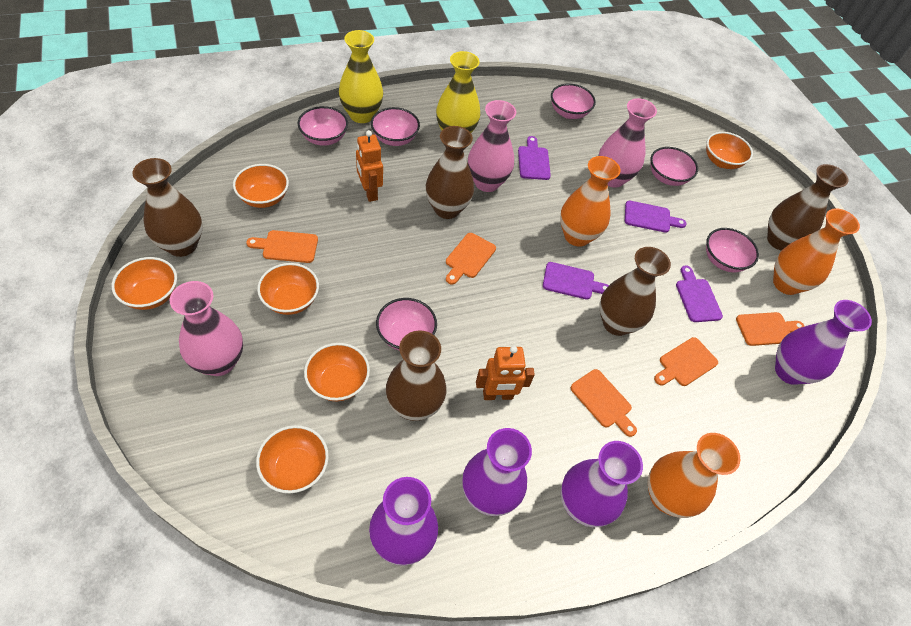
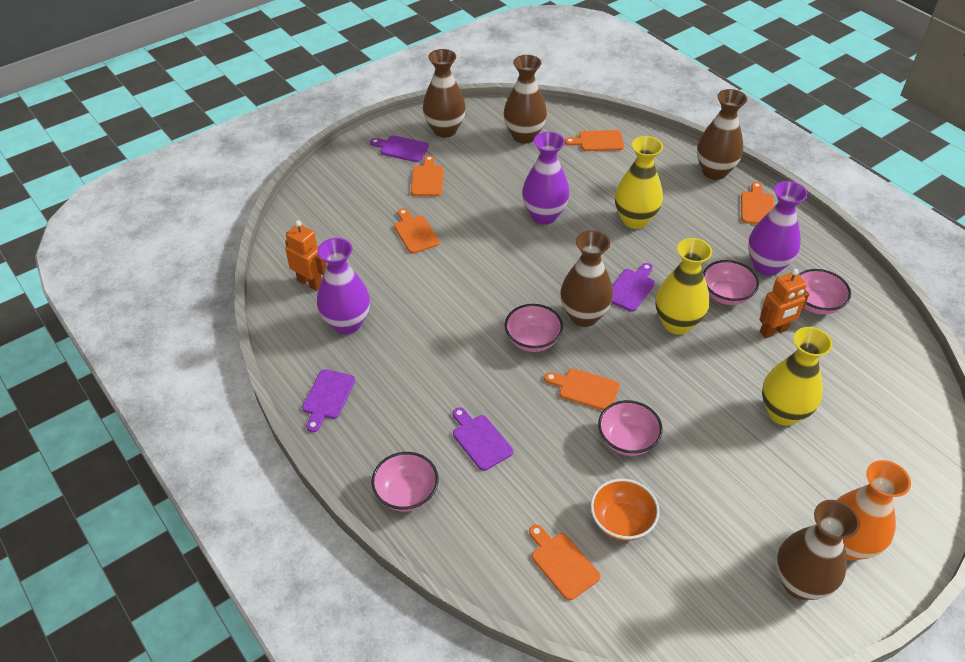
orange bowl: 6 -> 1
orange cutting board: 5 -> 6
orange vase: 3 -> 1
pink bowl: 6 -> 5
pink vase: 3 -> 0
purple vase: 4 -> 3
yellow vase: 2 -> 3

